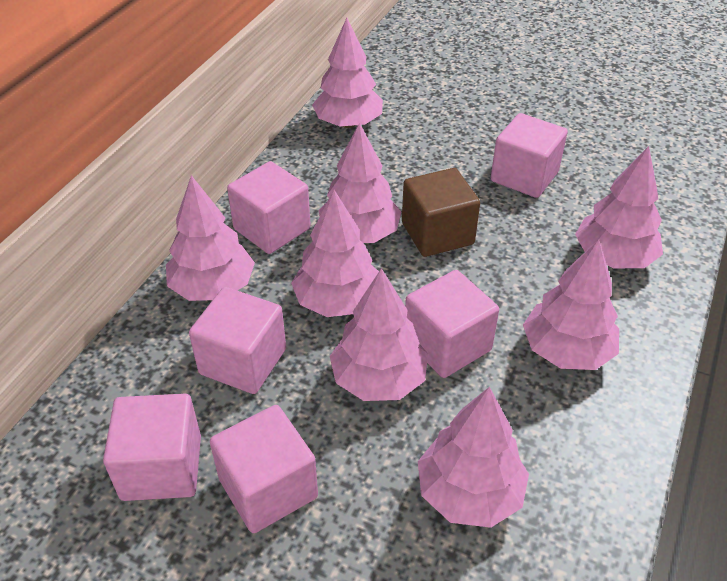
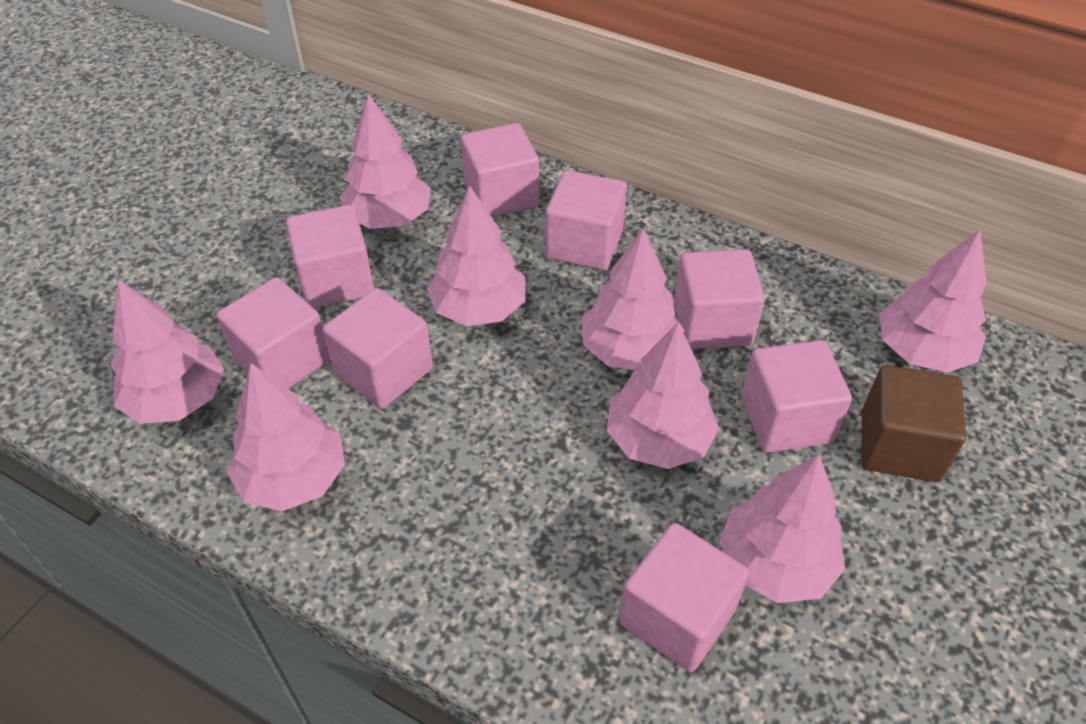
pink cube: 6 -> 8

